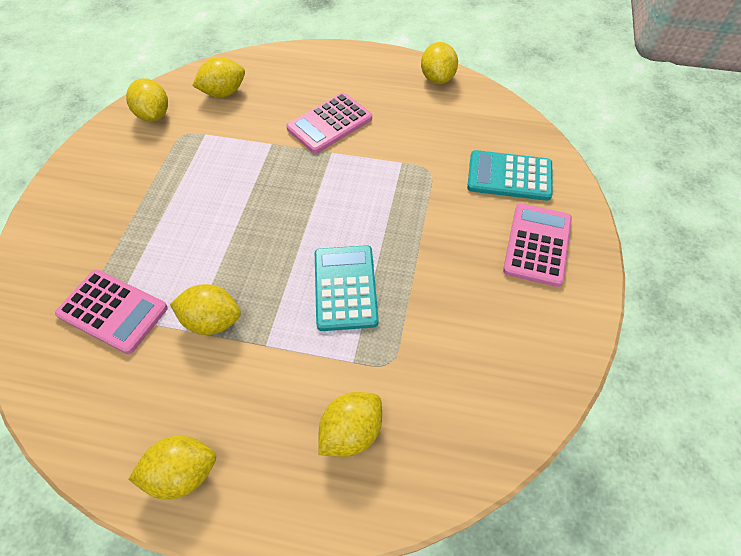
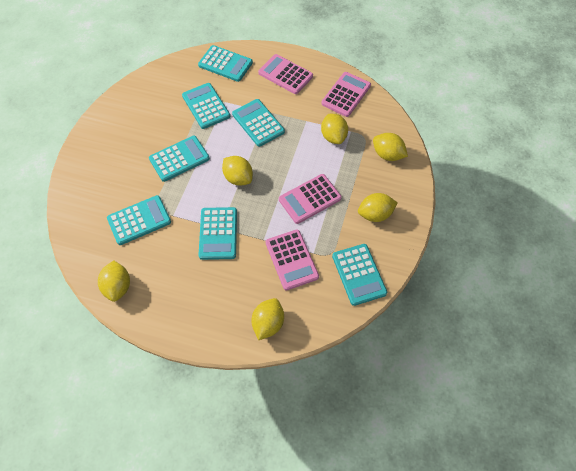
pink calculator: 3 -> 4
turquoise calculator: 2 -> 7

